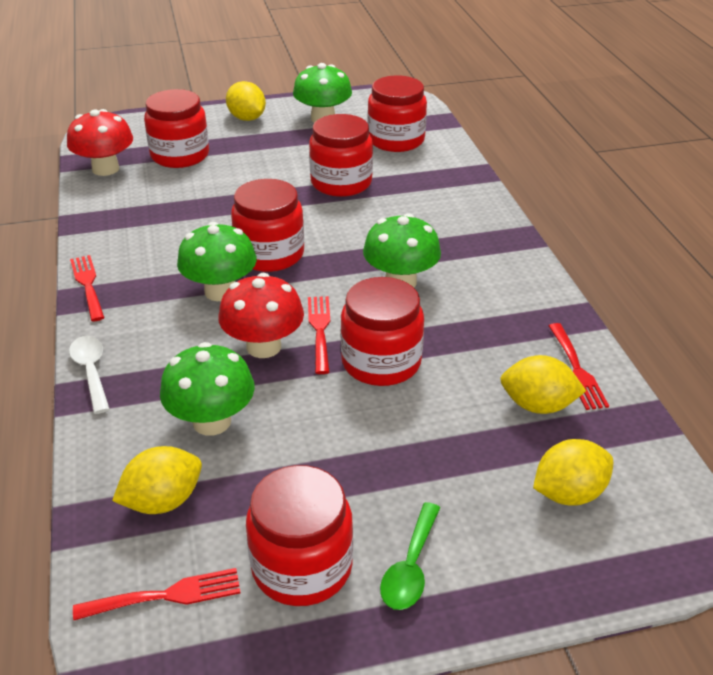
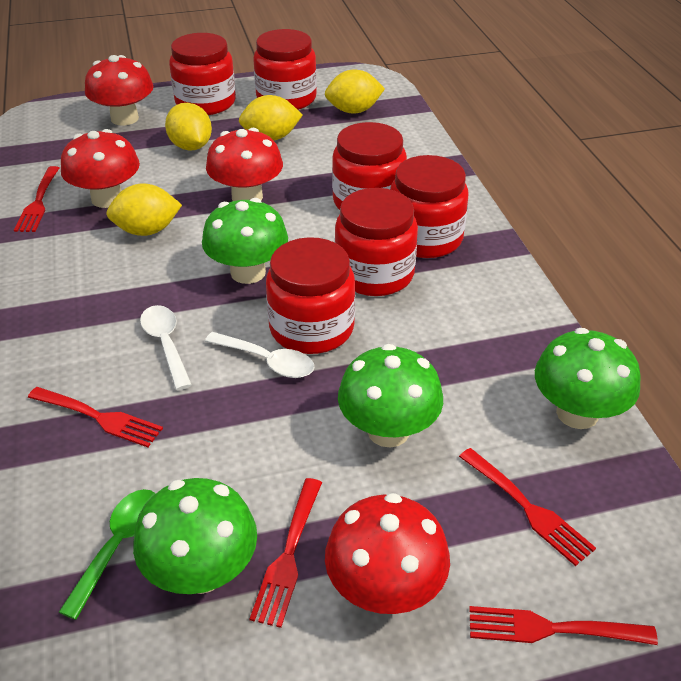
red fork: 4 -> 5
red mushroom: 2 -> 4
white spoon: 1 -> 2

